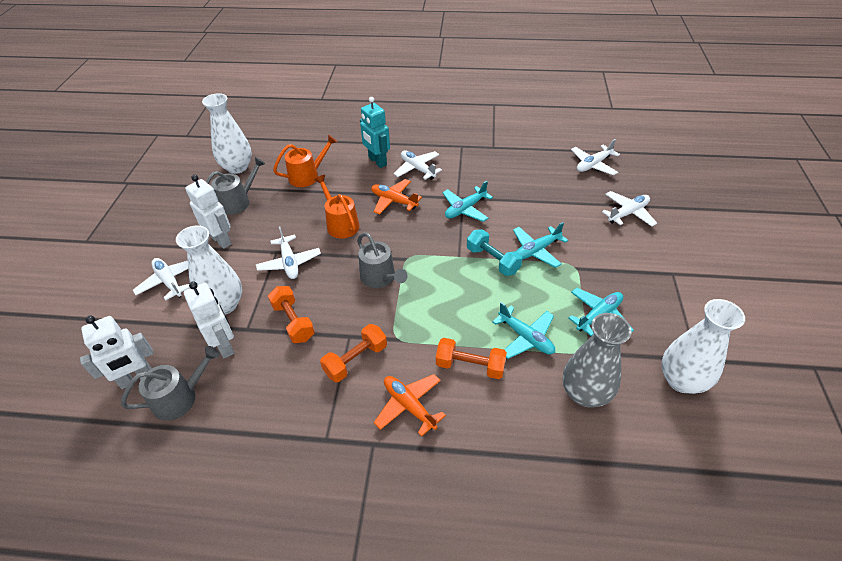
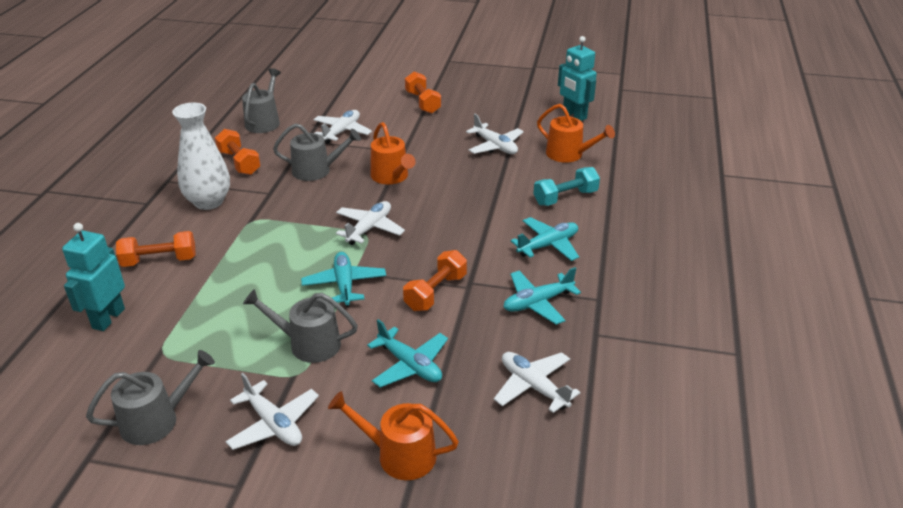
grey vase: 1 -> 0
grey watering can: 3 -> 4
orange dumbbell: 3 -> 4
orange plane: 2 -> 0
orange watering can: 2 -> 3
turquoise robot: 1 -> 2
white robot: 3 -> 0
white vase: 3 -> 1

